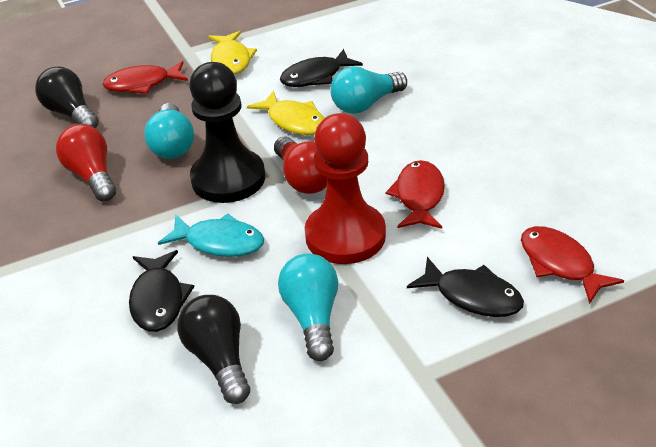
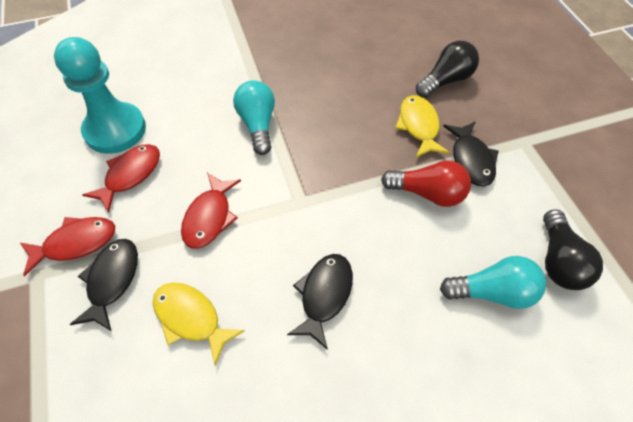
black pawn: 1 -> 0
red light bulb: 2 -> 1
red pawn: 1 -> 0
turquoise fish: 1 -> 0
turquoise light bulb: 3 -> 2
turquoise pawn: 0 -> 1

